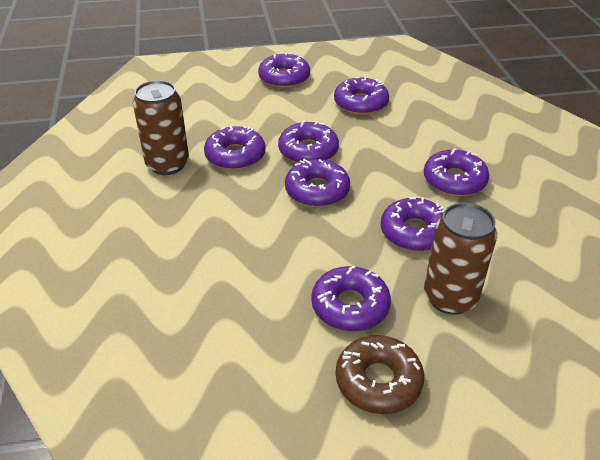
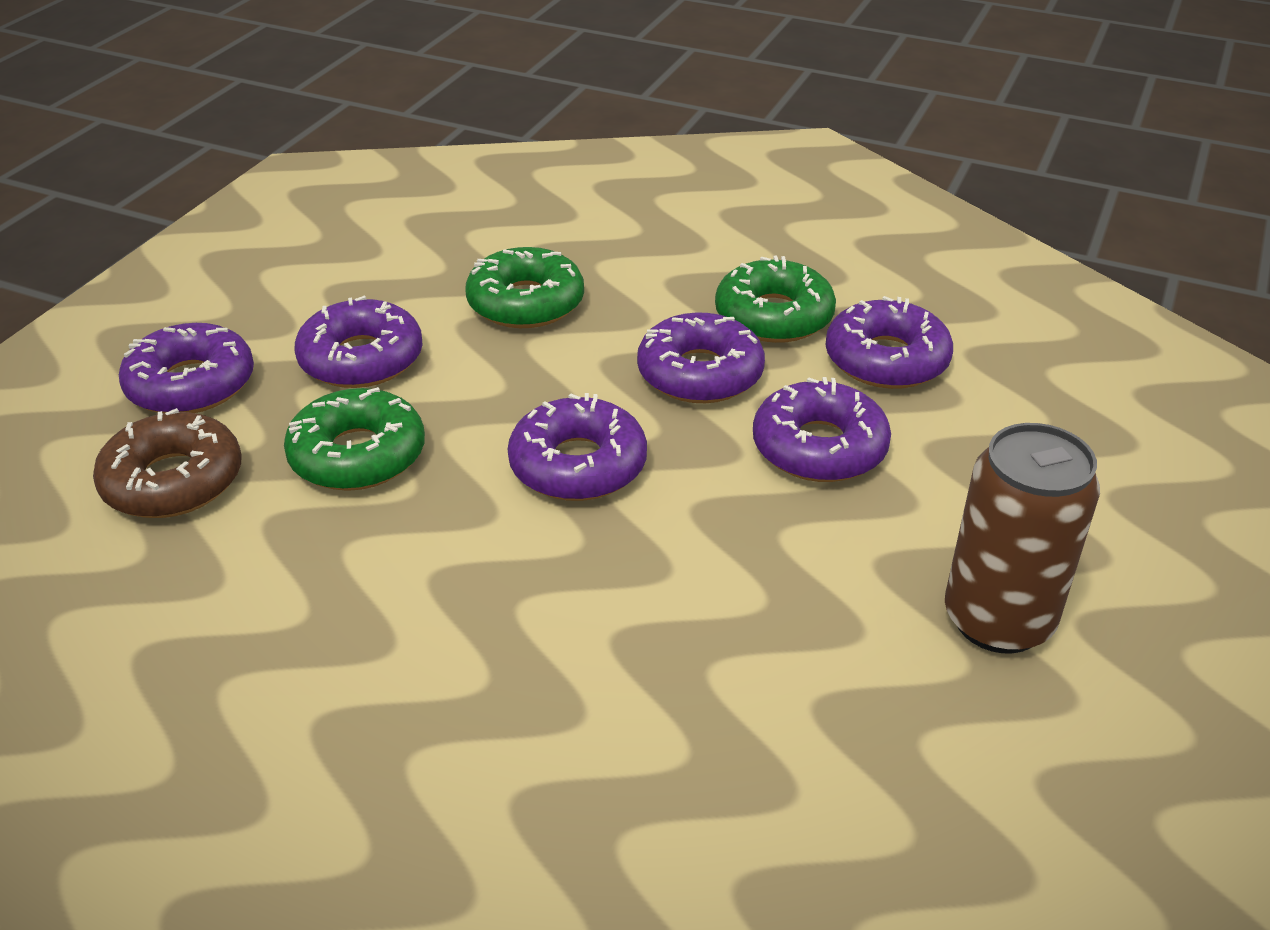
brown can: 2 -> 1
green donut: 0 -> 3
purple donut: 8 -> 6

